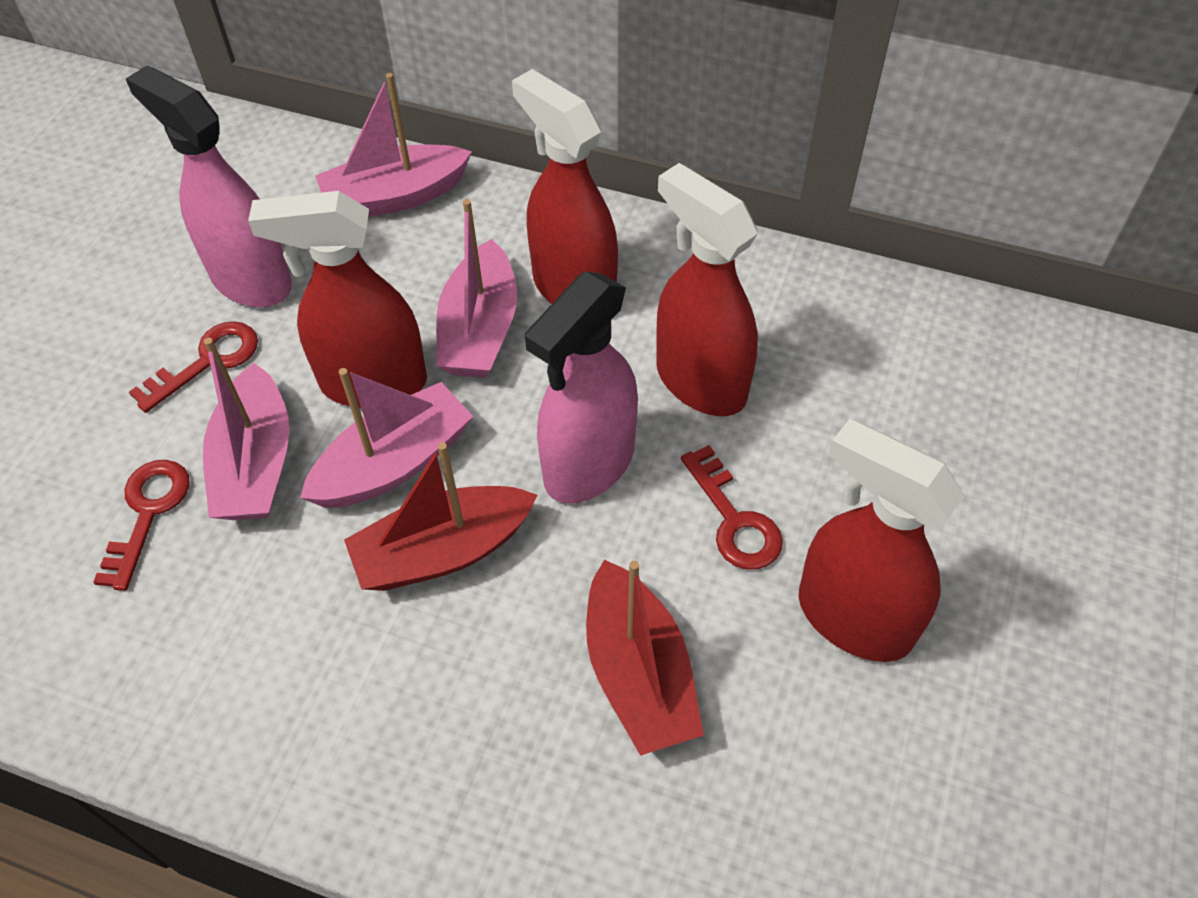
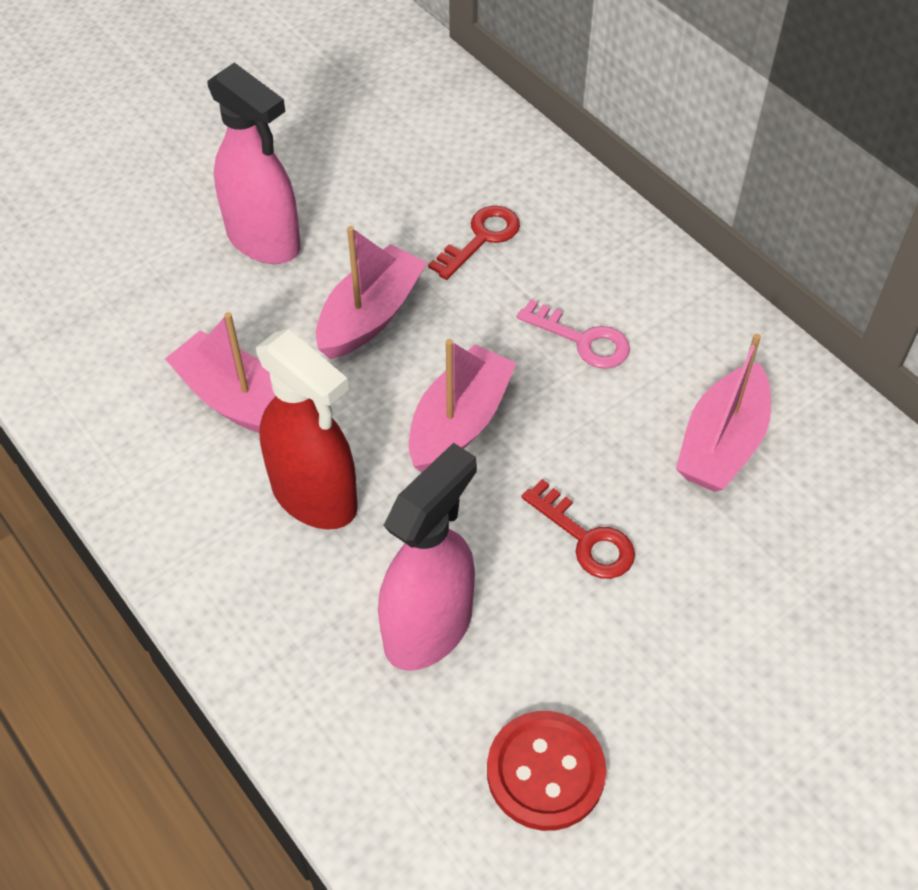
pink key: 0 -> 1
red boat: 2 -> 0
red button: 0 -> 1
red key: 3 -> 2
red spray bottle: 4 -> 1

